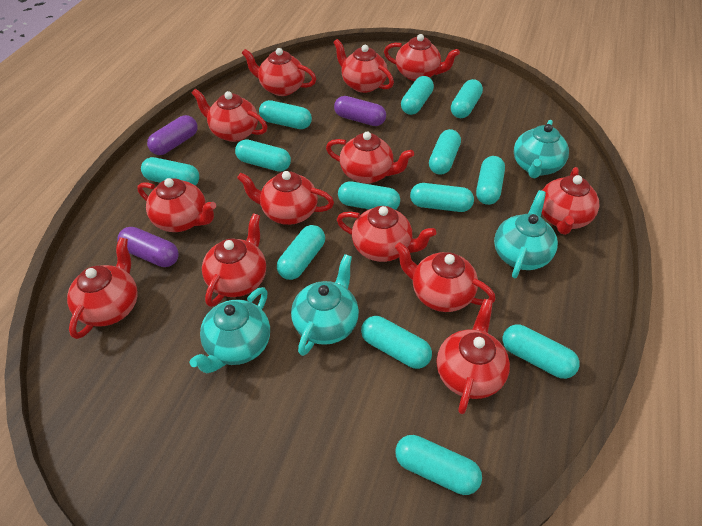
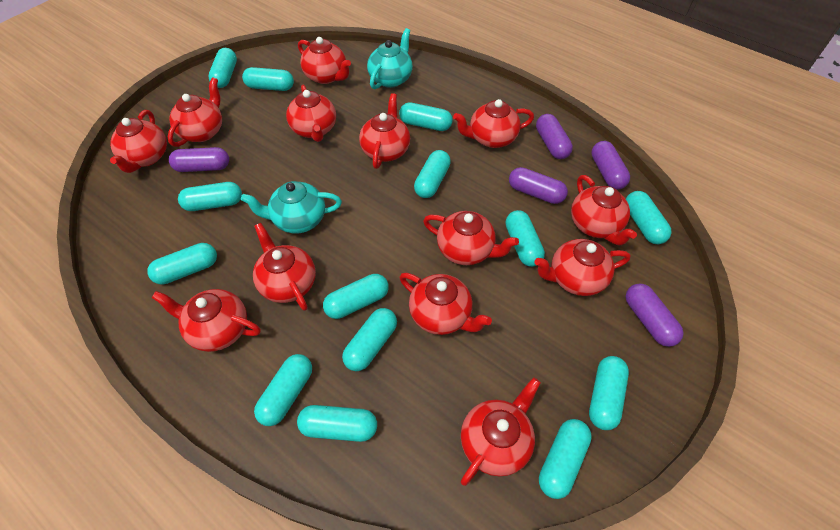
purple capsule: 3 -> 5
turquoise capsule: 13 -> 14
turquoise teapot: 4 -> 2

